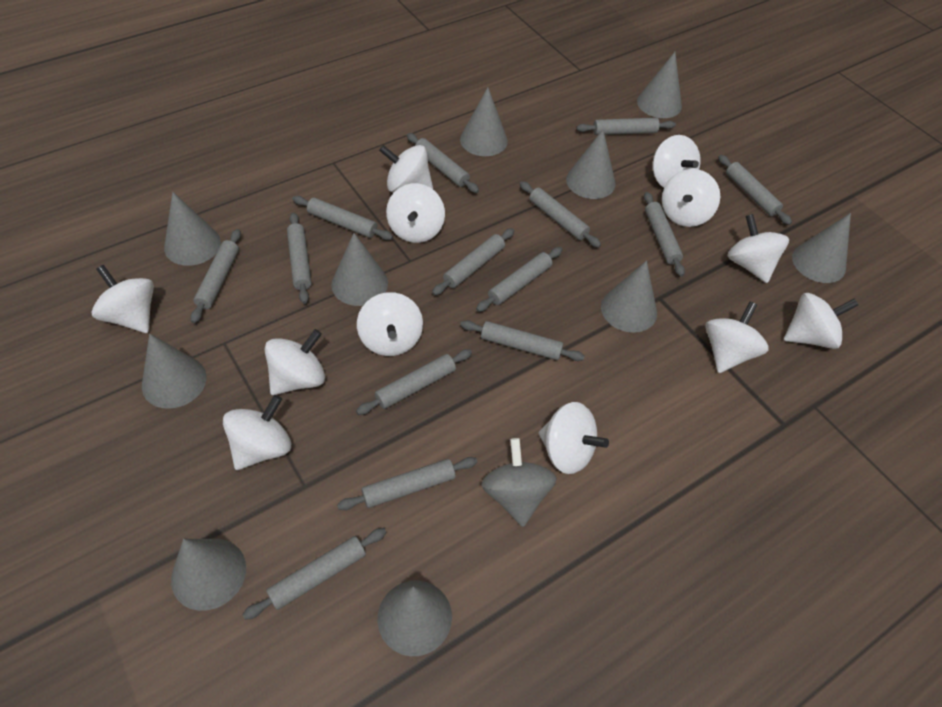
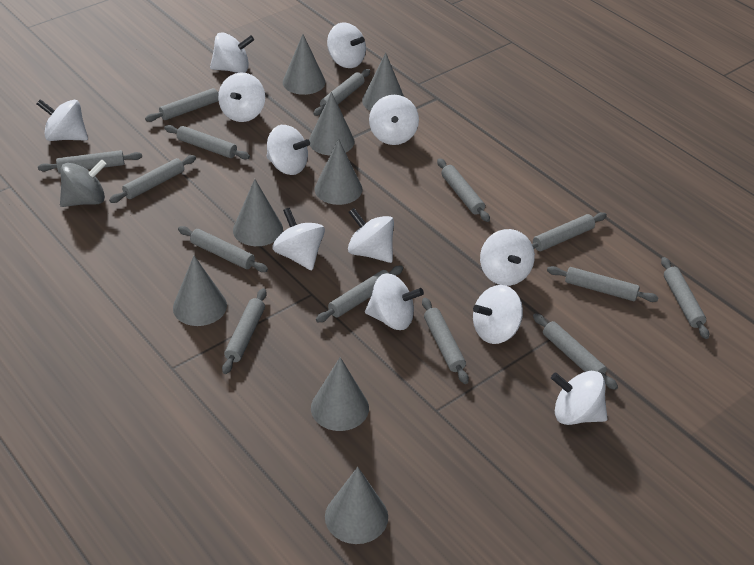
grey cone: 10 -> 8

